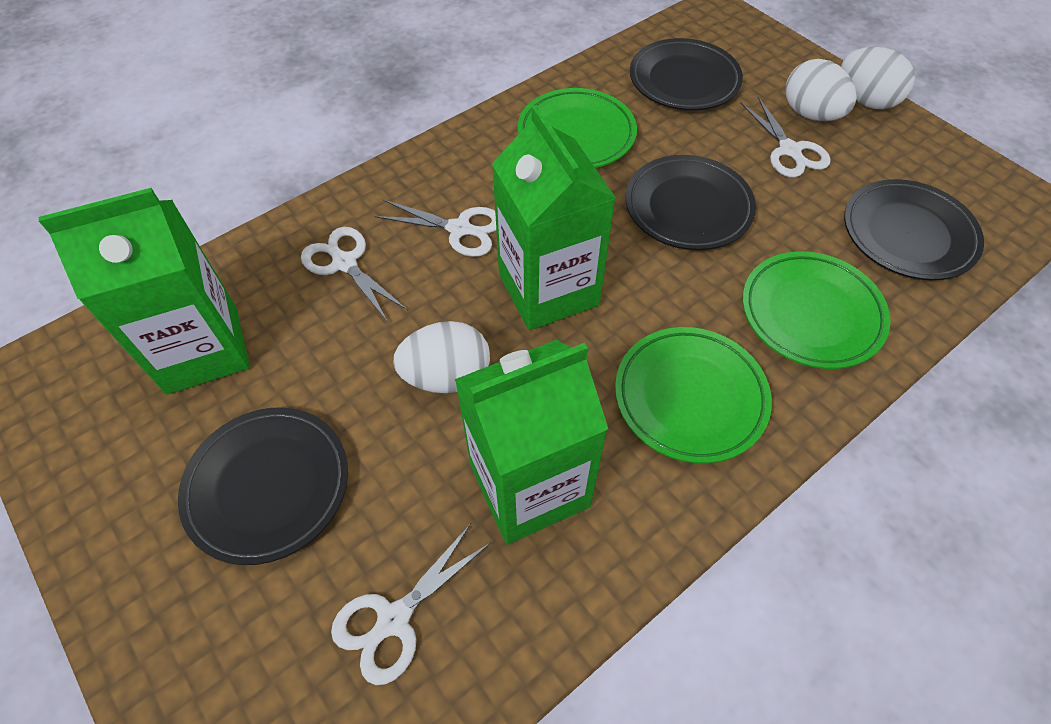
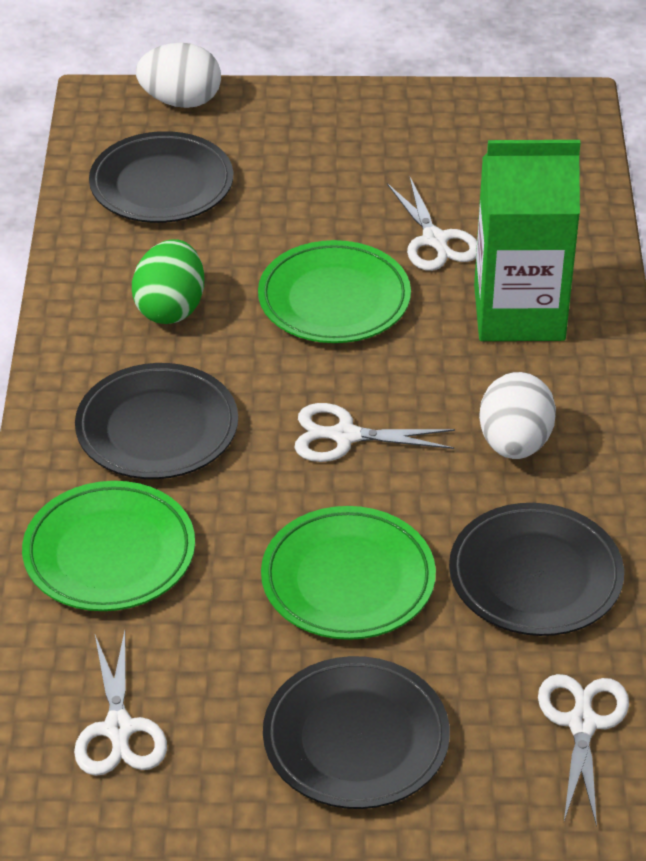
green carton: 3 -> 1
green egg: 0 -> 1
white egg: 3 -> 2

